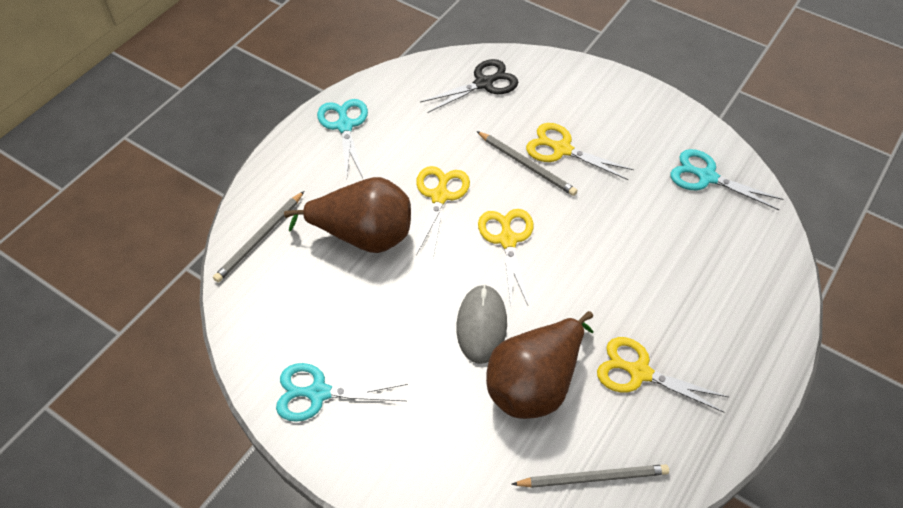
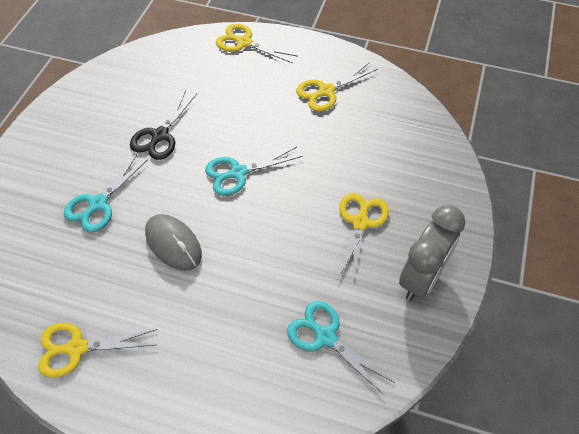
brown pear: 2 -> 0
grey clock: 0 -> 1
grey pencil: 3 -> 0

